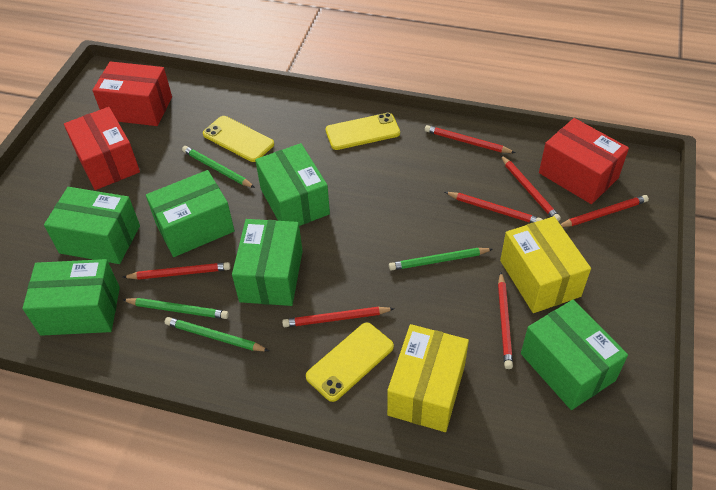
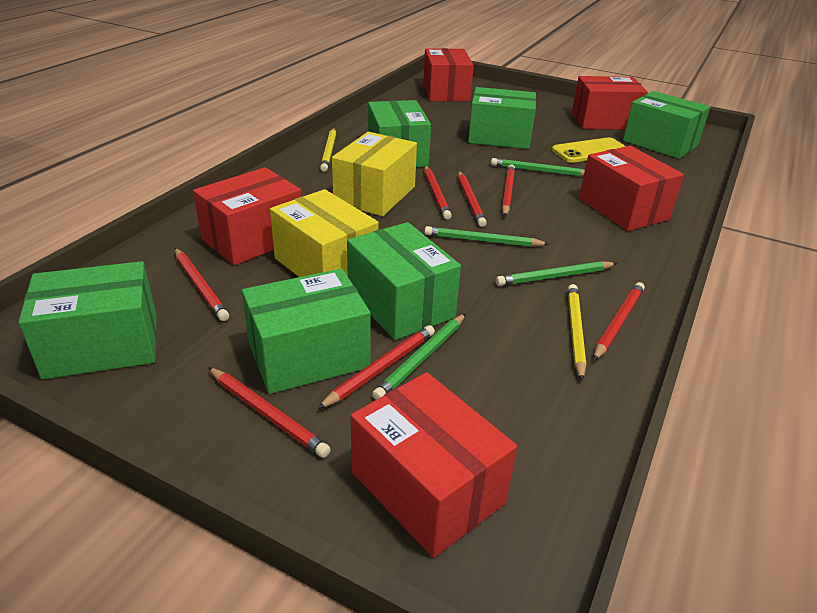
red box: 3 -> 5
yellow pencil: 0 -> 2
yellow phone: 3 -> 1

